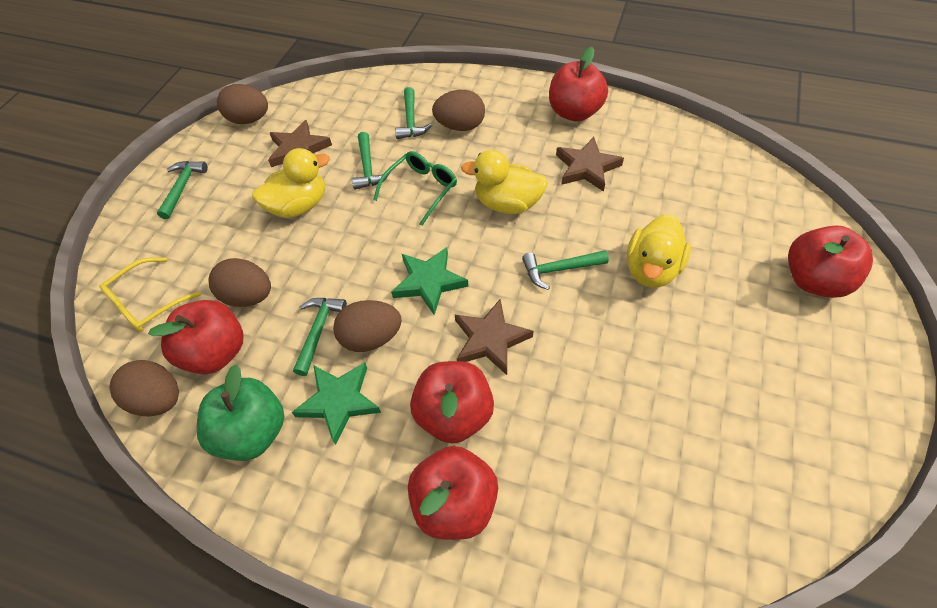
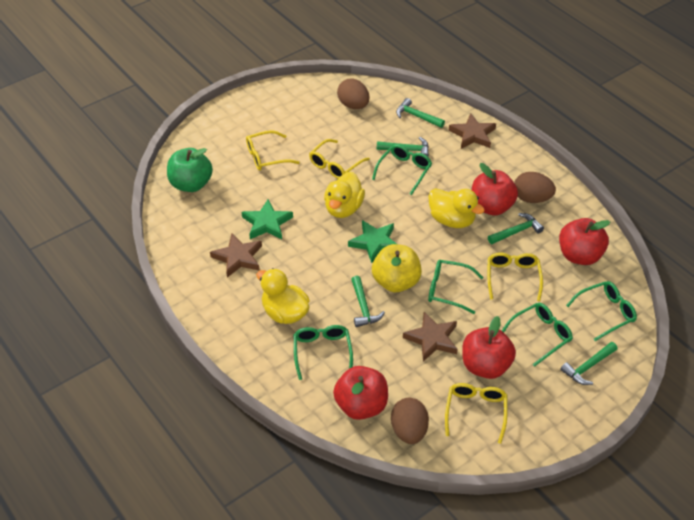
brown egg: 5 -> 3
green glasses: 1 -> 5
red apple: 5 -> 4
yellow apple: 0 -> 1
yellow glasses: 1 -> 4

